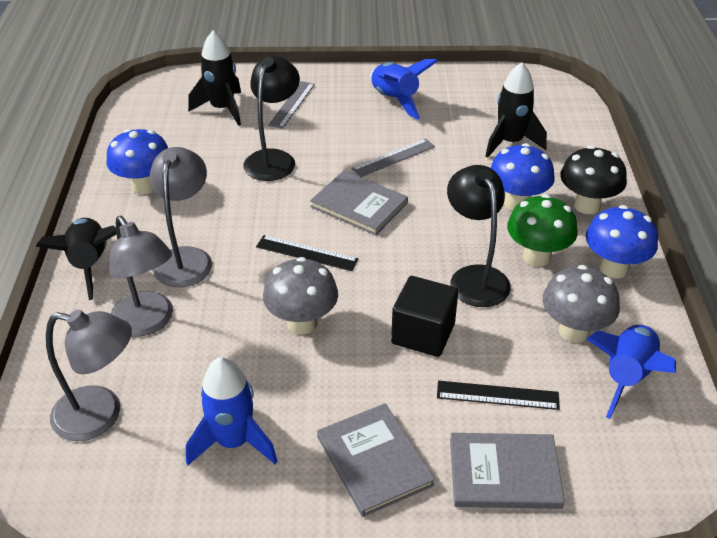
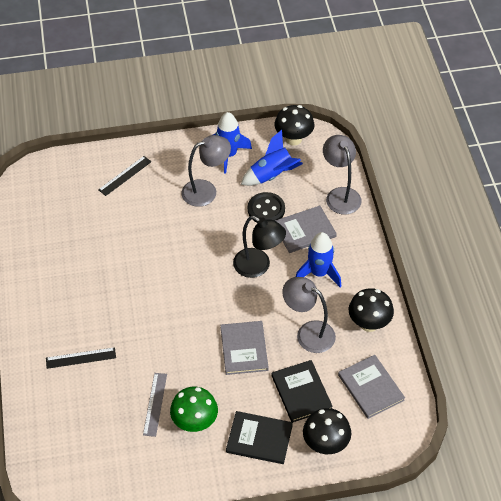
black book: 0 -> 2
black button: 0 -> 1
black cube: 1 -> 0
black lamp: 2 -> 1
black mushroom: 1 -> 3
black rocket: 3 -> 0
blue mushroom: 3 -> 0
grey mushroom: 2 -> 0
grey ruler: 2 -> 1

